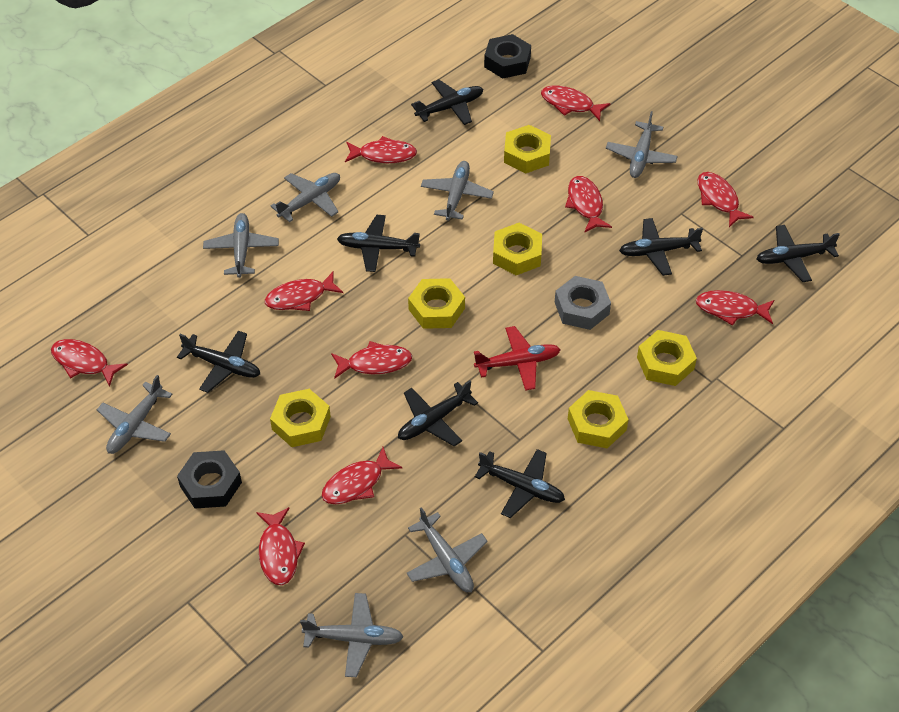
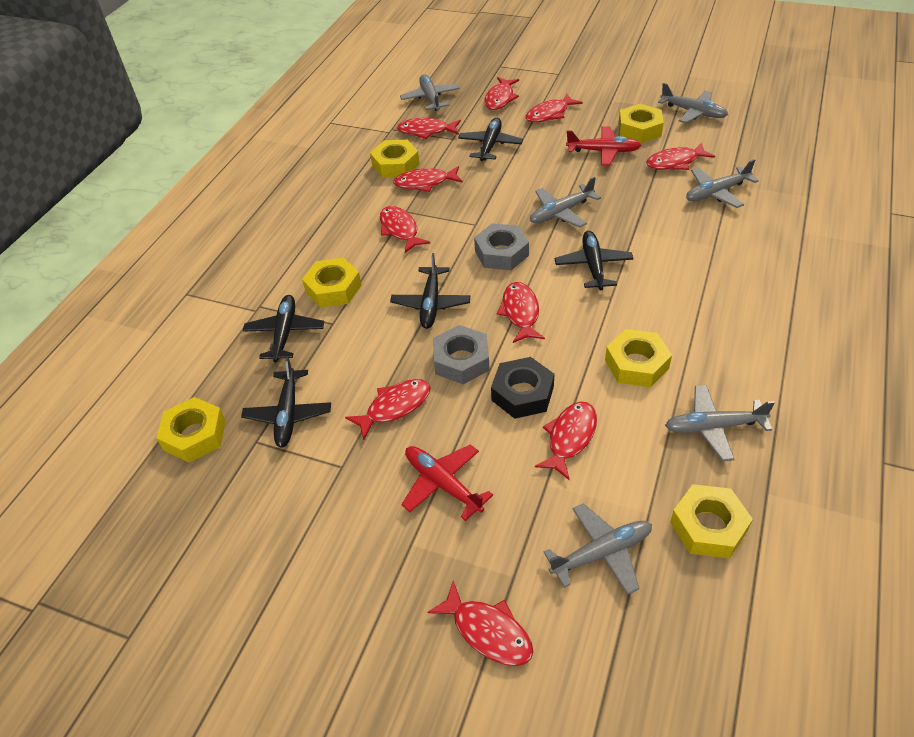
black nut: 2 -> 1
black plane: 7 -> 5
grey nut: 1 -> 2
grey plane: 7 -> 6
red plane: 1 -> 2

